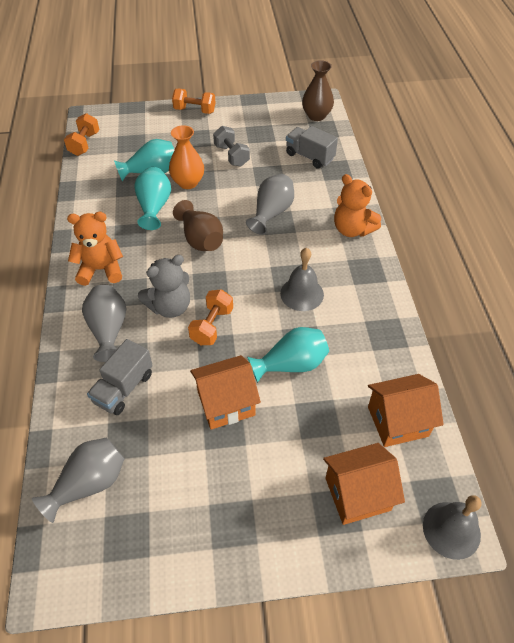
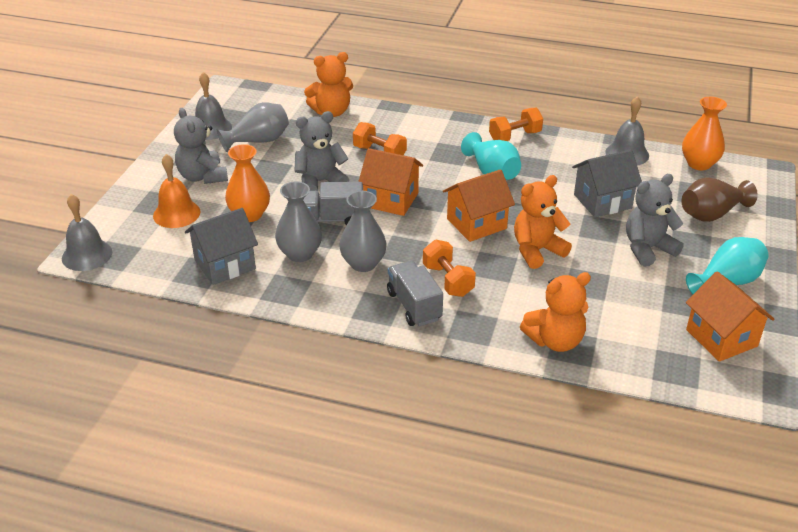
brown vase: 2 -> 1
grey bell: 2 -> 3
grey dumbbell: 1 -> 0
grey house: 0 -> 2
grey teddy bear: 1 -> 3
orange bell: 0 -> 1
orange teddy bear: 2 -> 3
orange vase: 1 -> 2
turquoise vase: 3 -> 2

